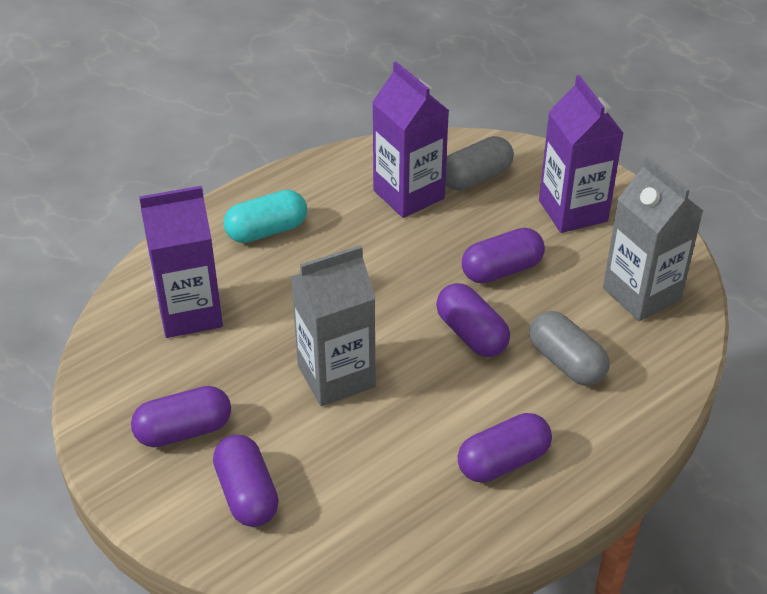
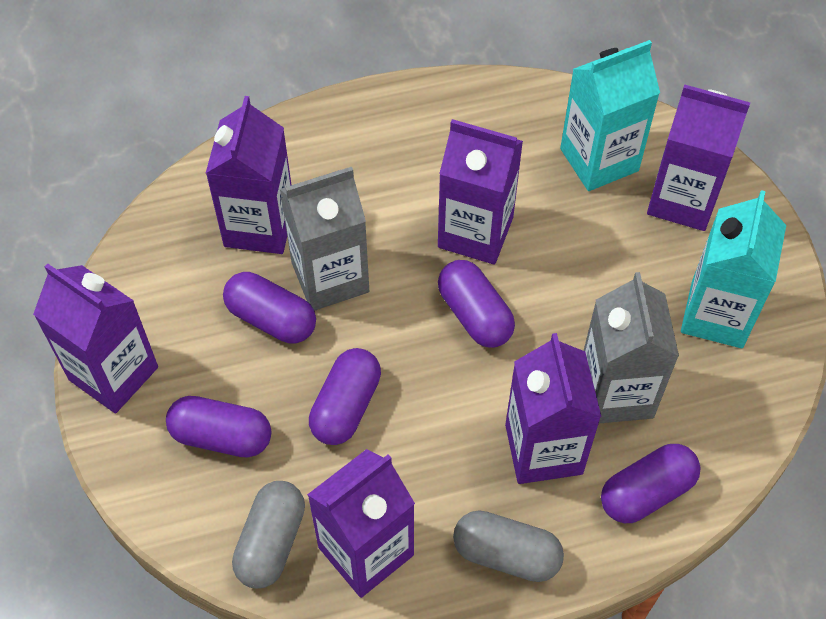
purple carton: 3 -> 6
turquoise capsule: 1 -> 0
turquoise carton: 0 -> 2

